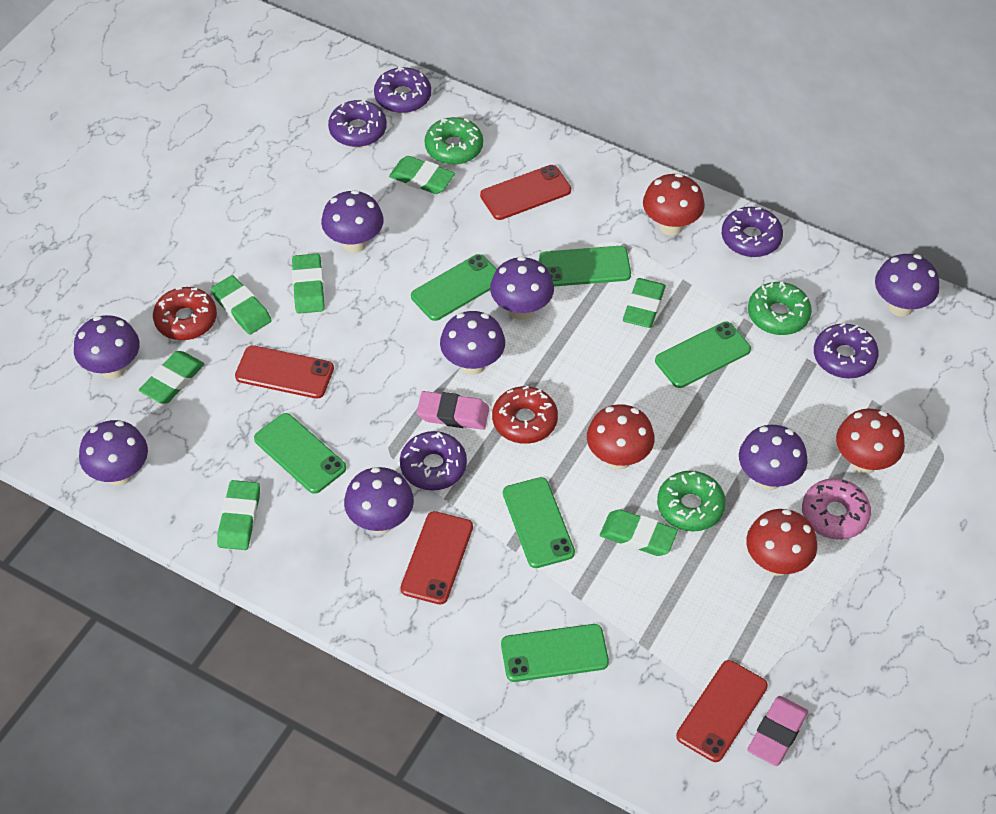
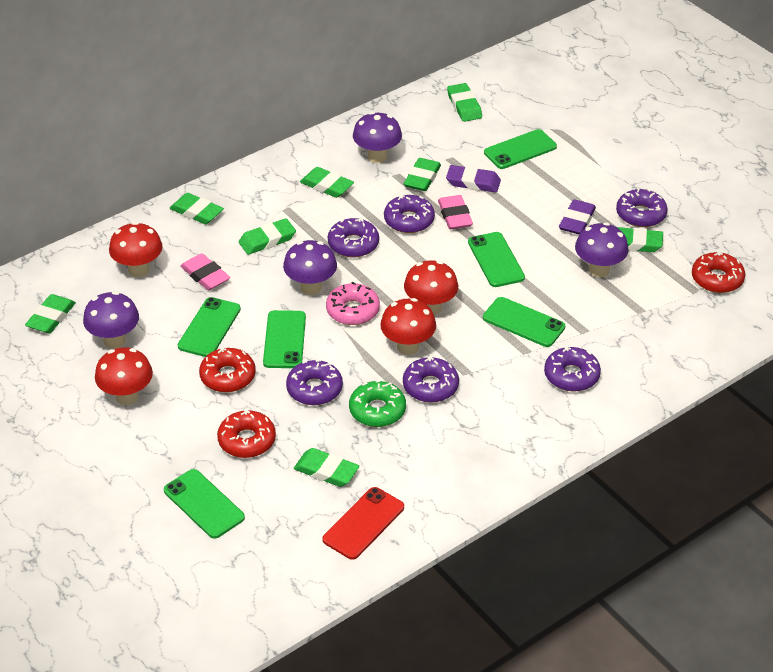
green donut: 3 -> 1
green eraser: 7 -> 8
purple donut: 5 -> 6
purple eraser: 0 -> 2
purple mushroom: 8 -> 4
red donut: 2 -> 3
red phone: 4 -> 1

